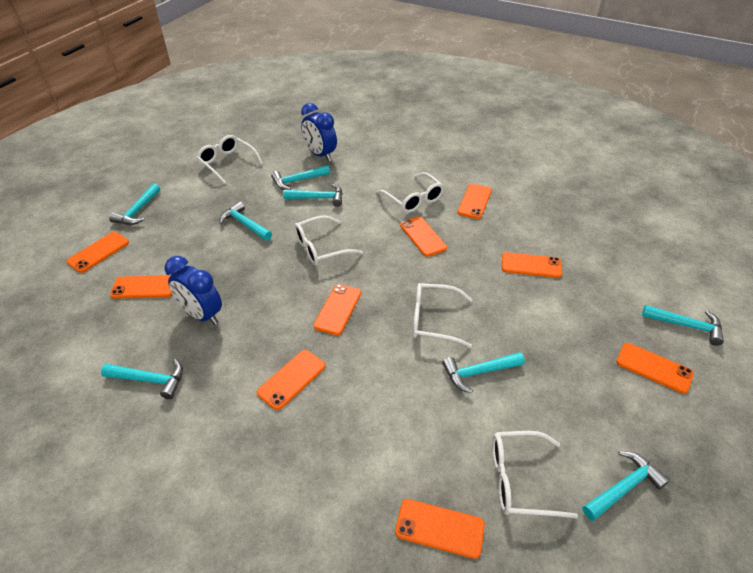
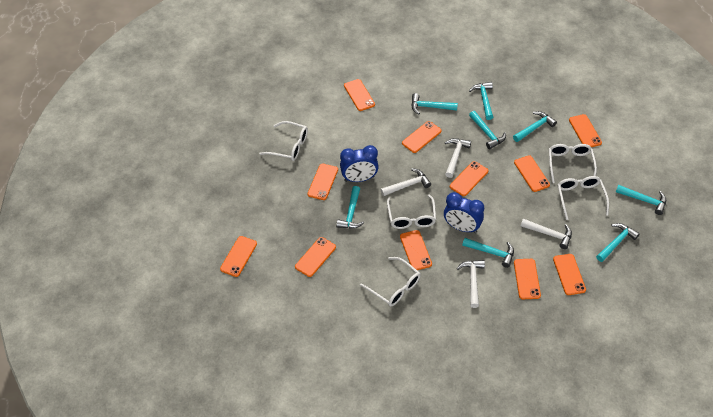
orange phone: 9 -> 11
white hammer: 0 -> 4

